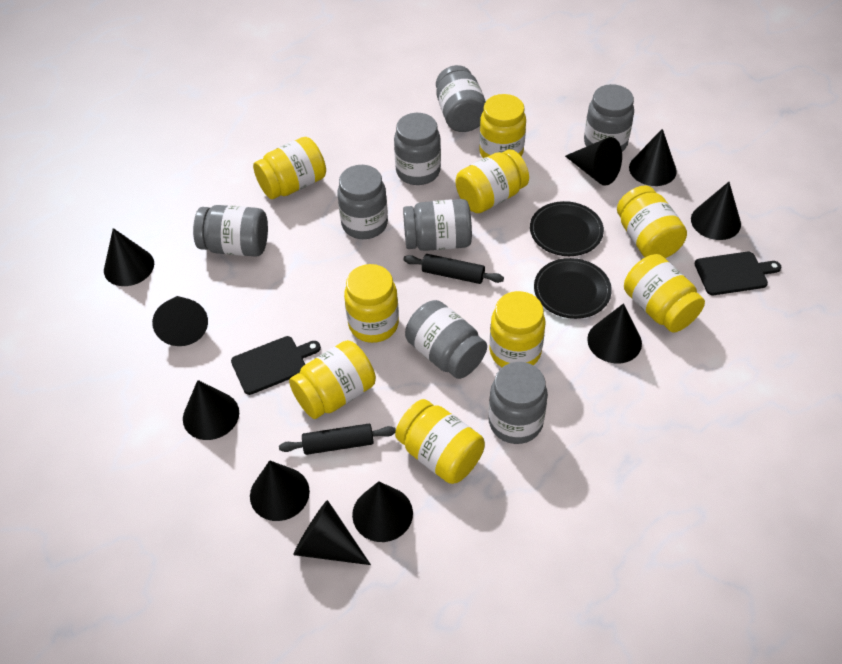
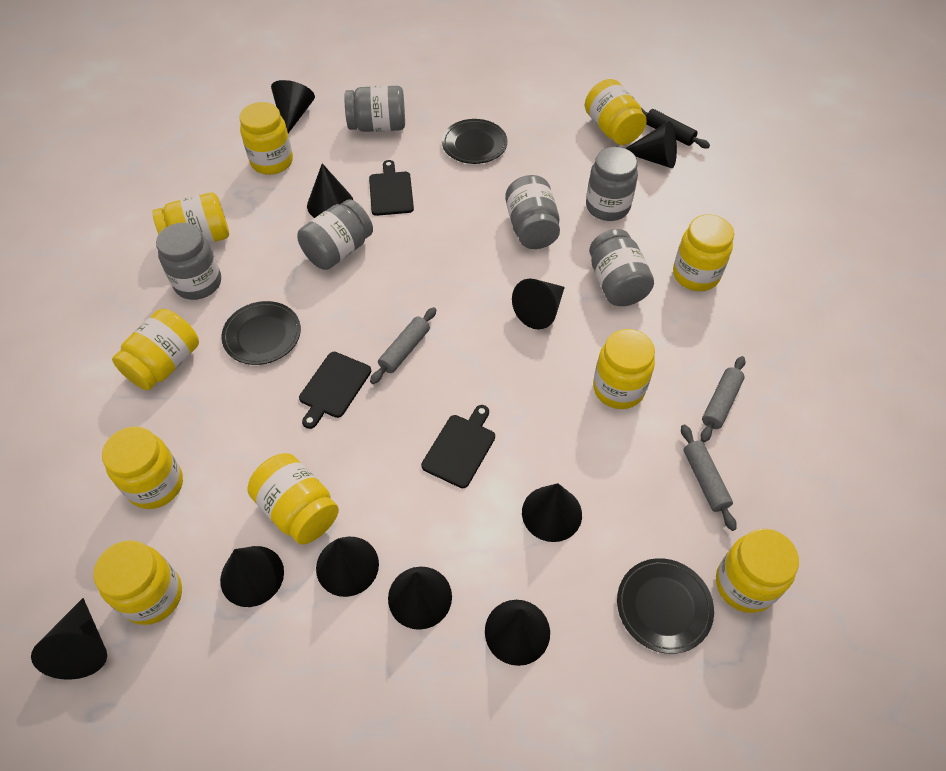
black cutting board: 2 -> 3
black plate: 2 -> 3
black rolling pin: 2 -> 1
grey jar: 8 -> 6
grey rolling pin: 0 -> 3
yellow jar: 9 -> 10

